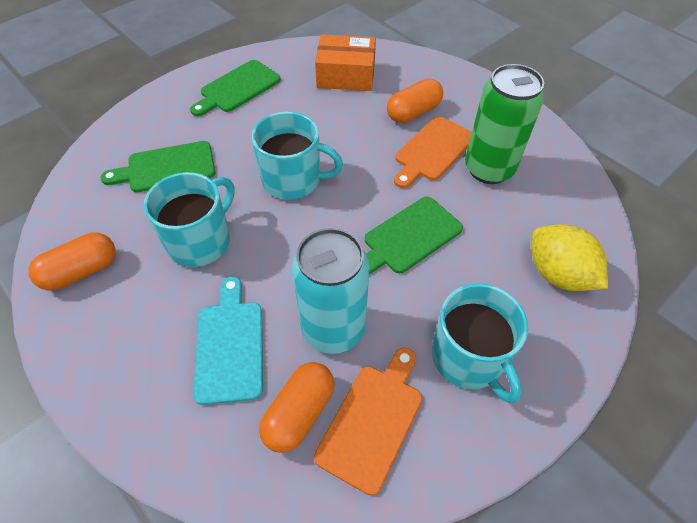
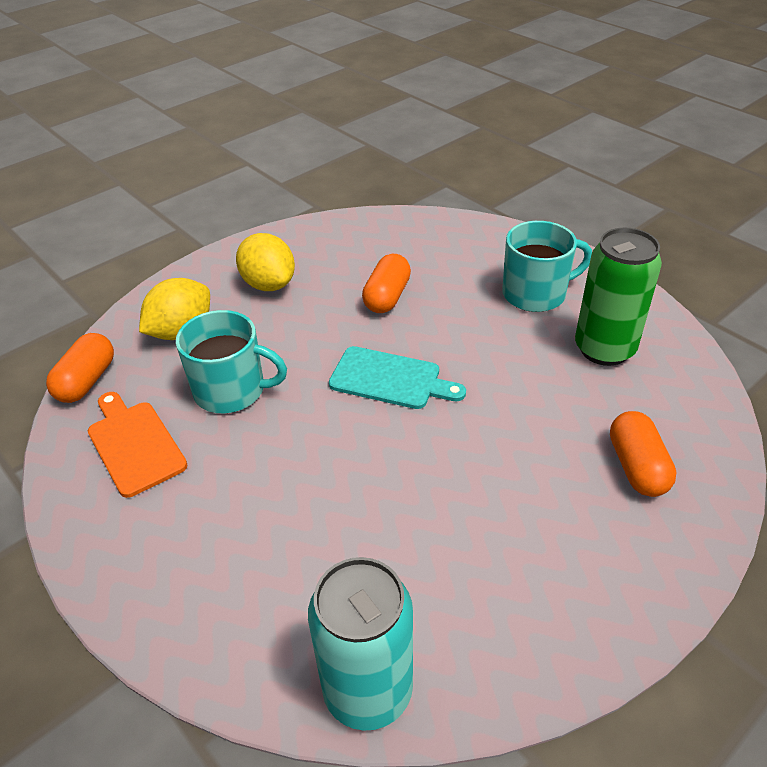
green cutting board: 3 -> 0
orange box: 1 -> 0
orange cutting board: 2 -> 1
turquoise mug: 3 -> 2
yellow lemon: 1 -> 2

